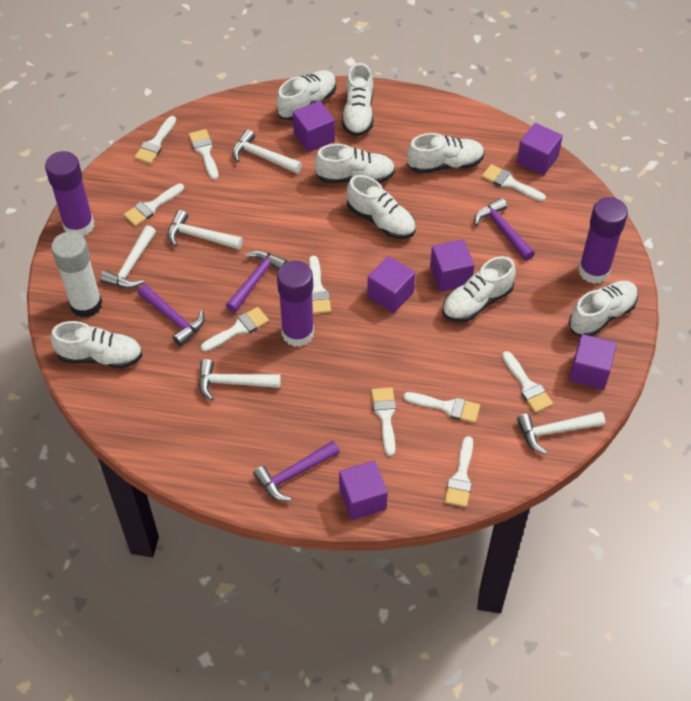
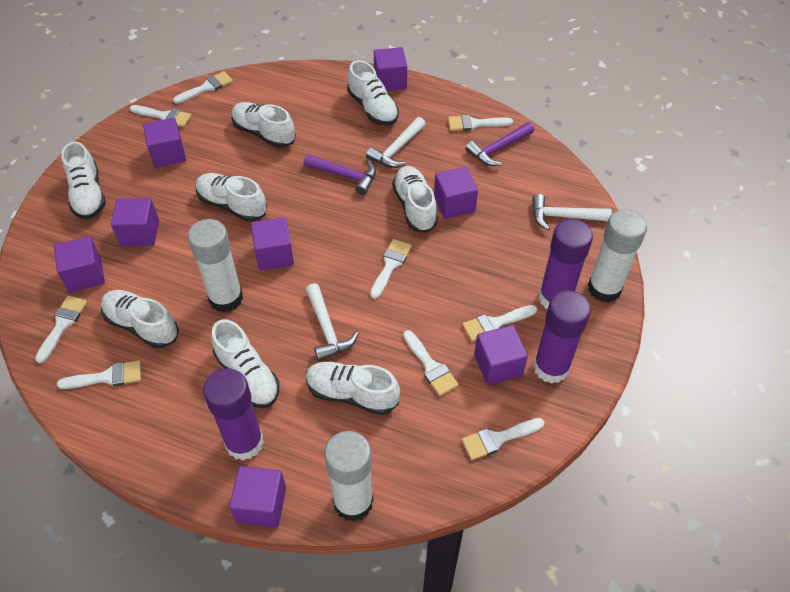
purple cube: 6 -> 8
purple hammer: 4 -> 2
white brush: 10 -> 9
white glue stick: 1 -> 3
white hammer: 5 -> 3

